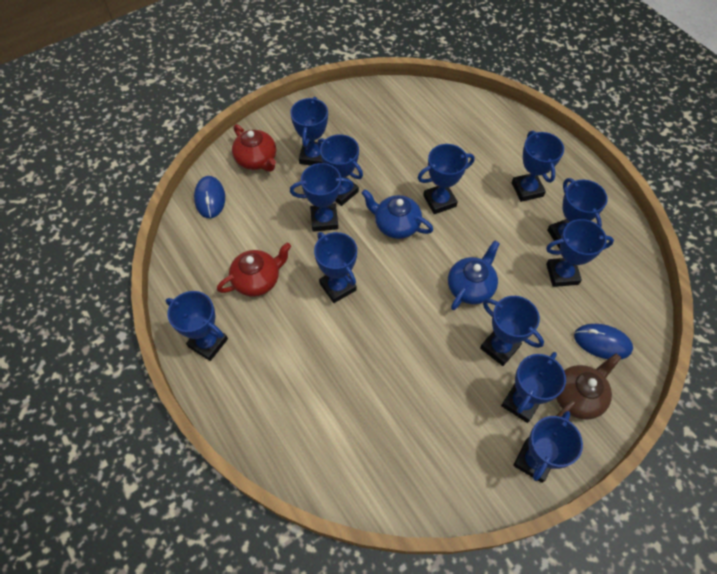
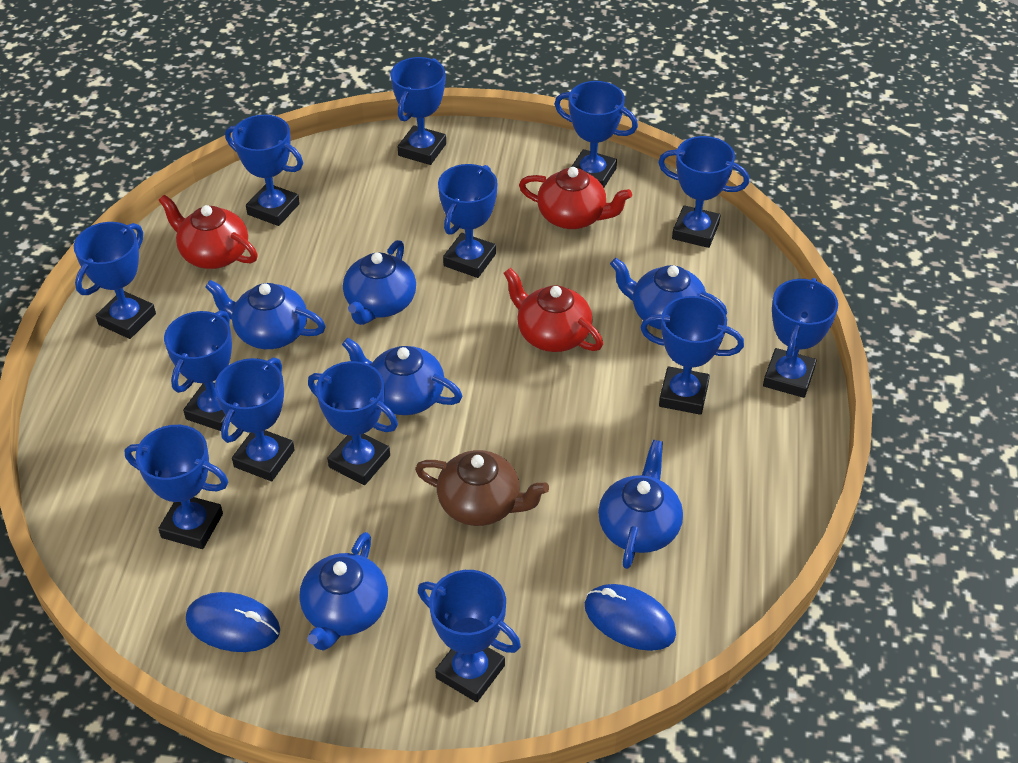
blue teapot: 2 -> 6
blue trophy: 12 -> 13
red teapot: 2 -> 3

